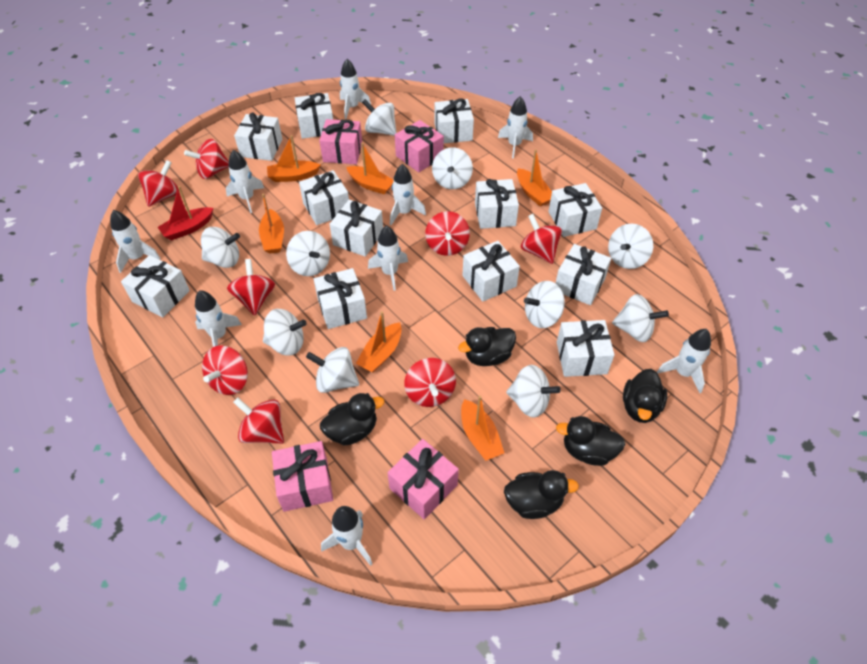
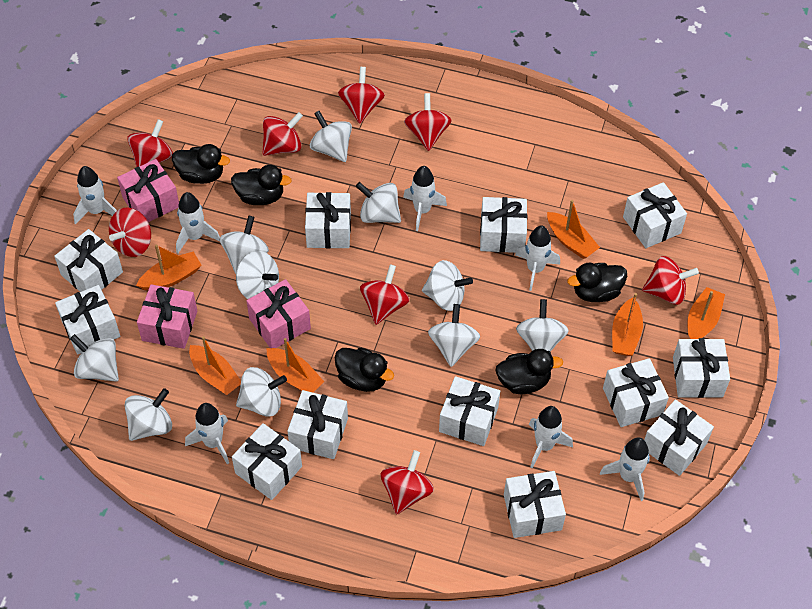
pink gift: 4 -> 3
red boat: 1 -> 0
white rocket: 9 -> 7

